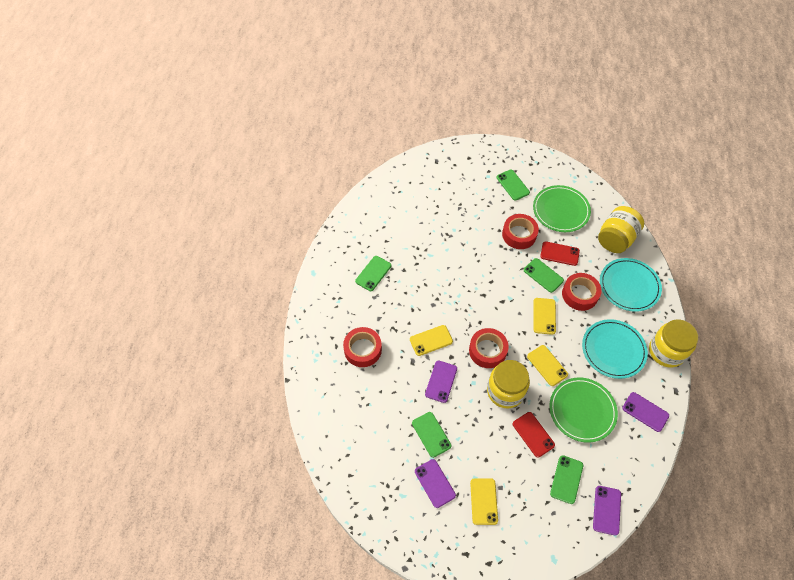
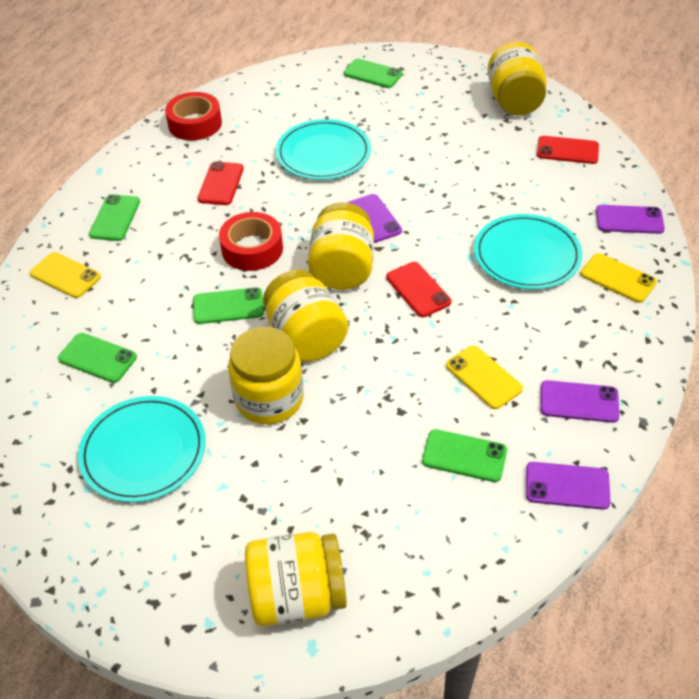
green plate: 2 -> 0
red phone: 2 -> 3
red tape: 4 -> 2
turquoise plate: 2 -> 3
yellow jar: 3 -> 5
yellow phone: 4 -> 3

